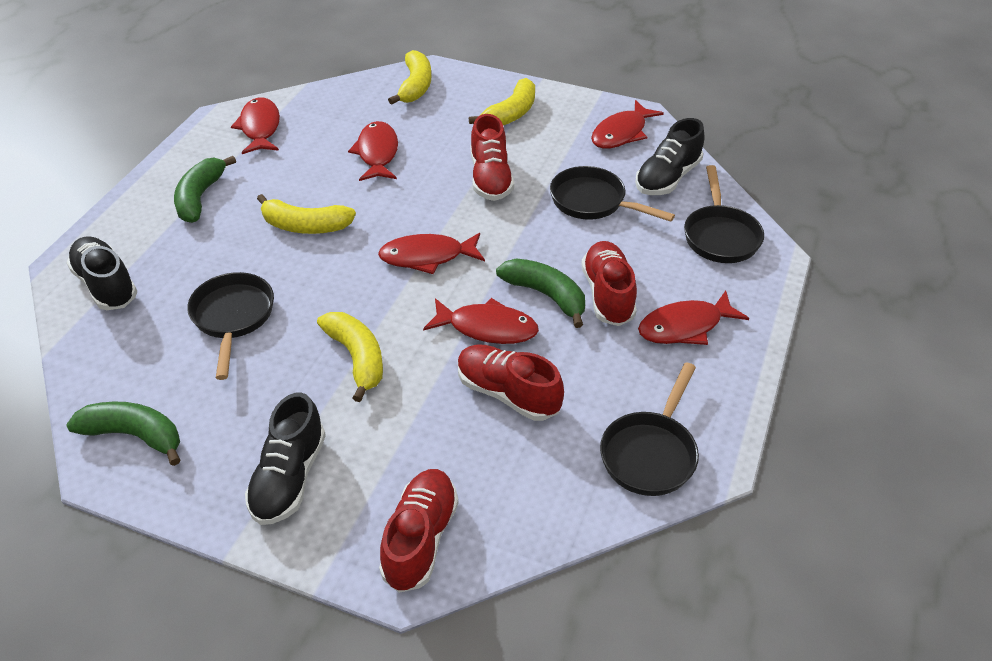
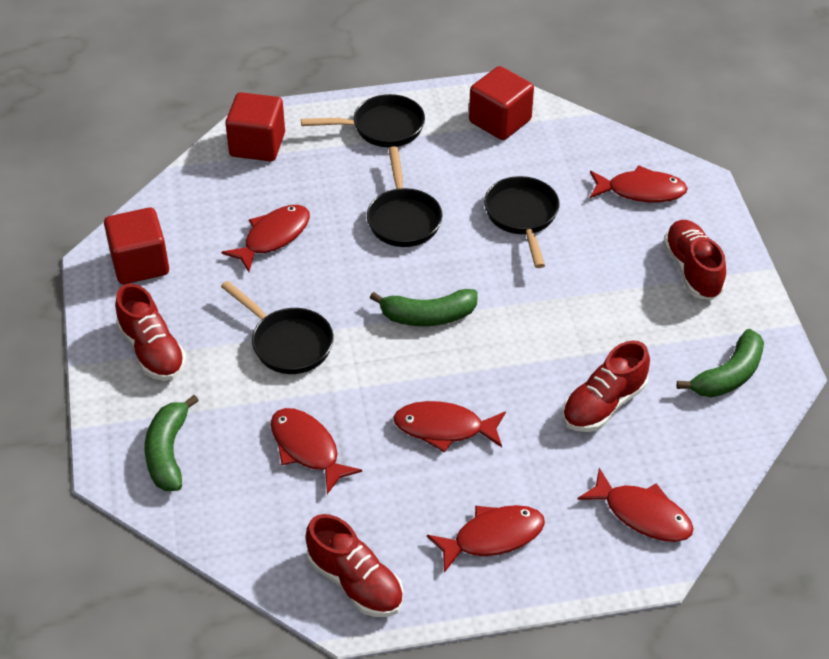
black shoe: 3 -> 0
red cube: 0 -> 3
yellow banana: 4 -> 0

